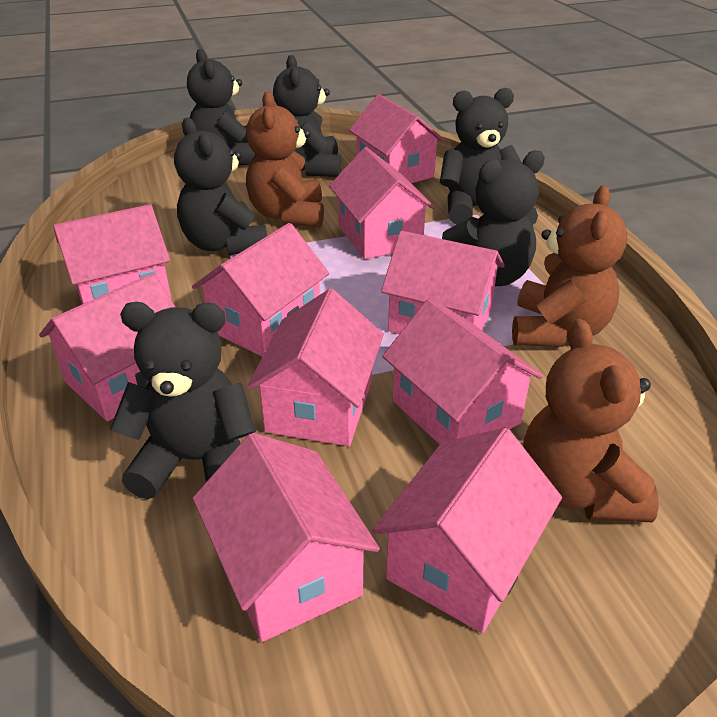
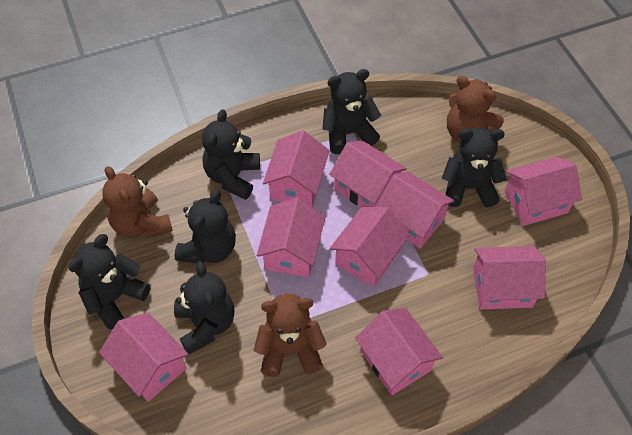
pink house: 10 -> 9

